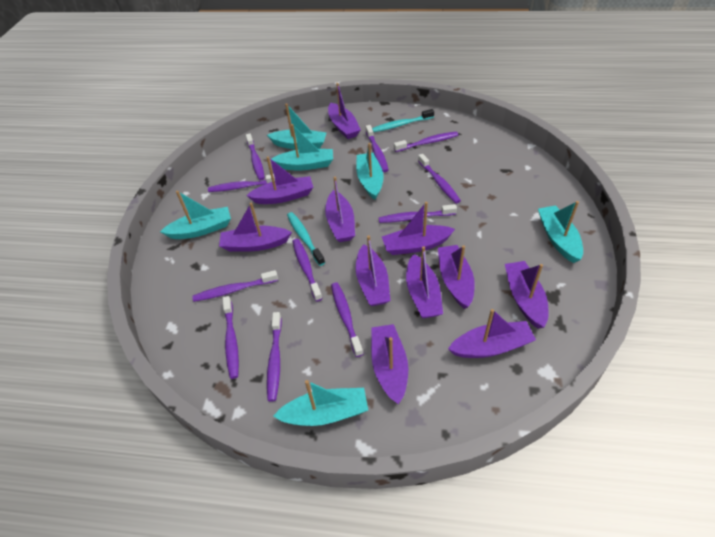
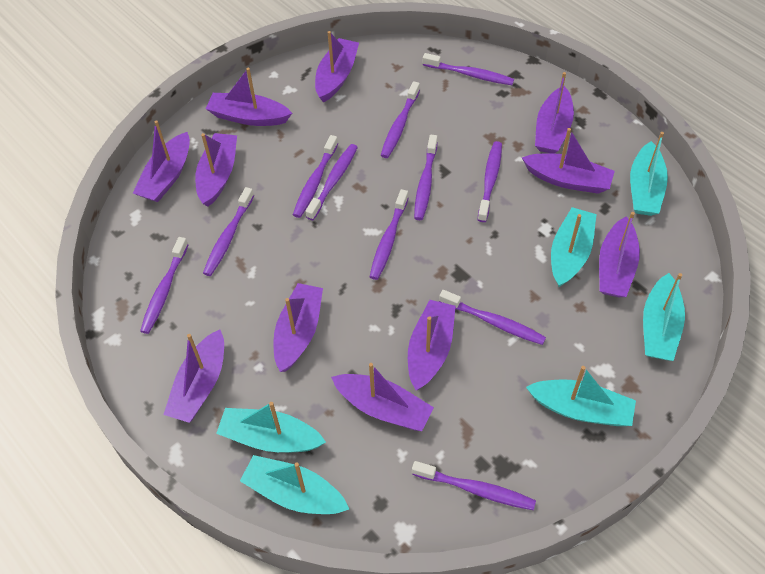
turquoise toothbrush: 2 -> 0

